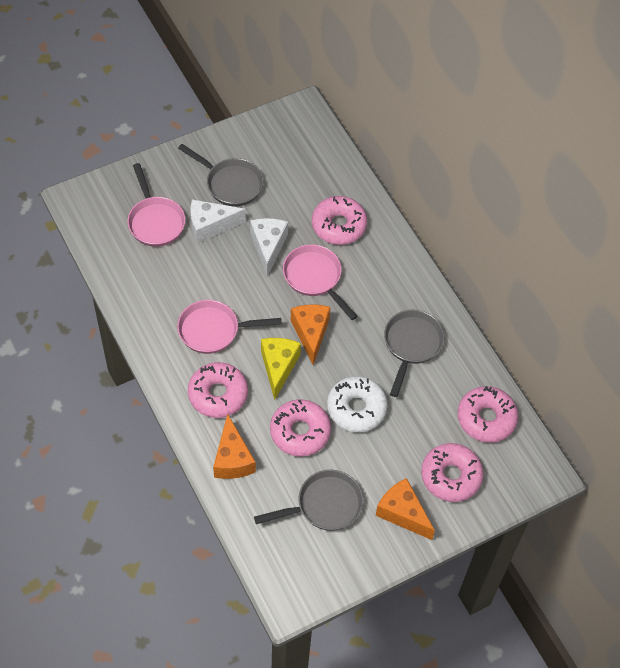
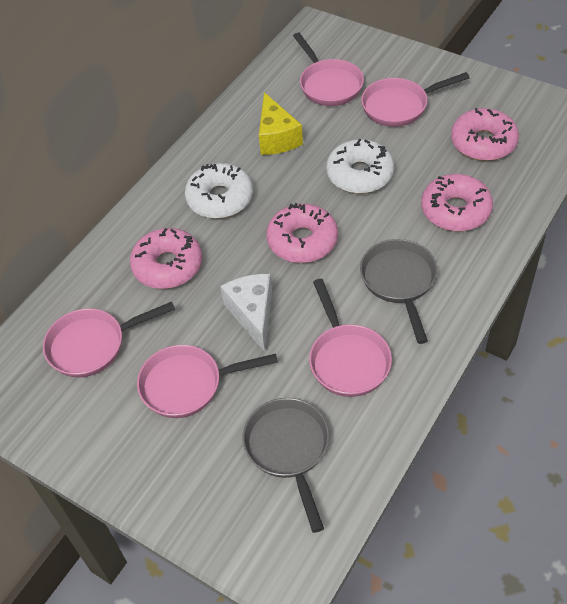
grey pan: 3 -> 2
orange cheese: 3 -> 0
pink donut: 5 -> 4
pink pan: 3 -> 5
white cheese: 2 -> 1
white donut: 1 -> 2

